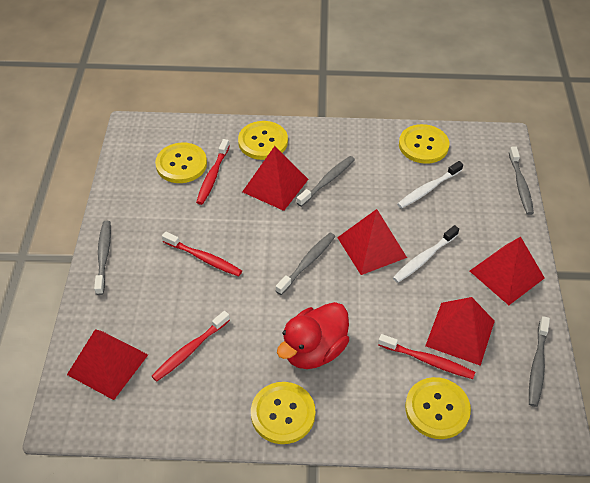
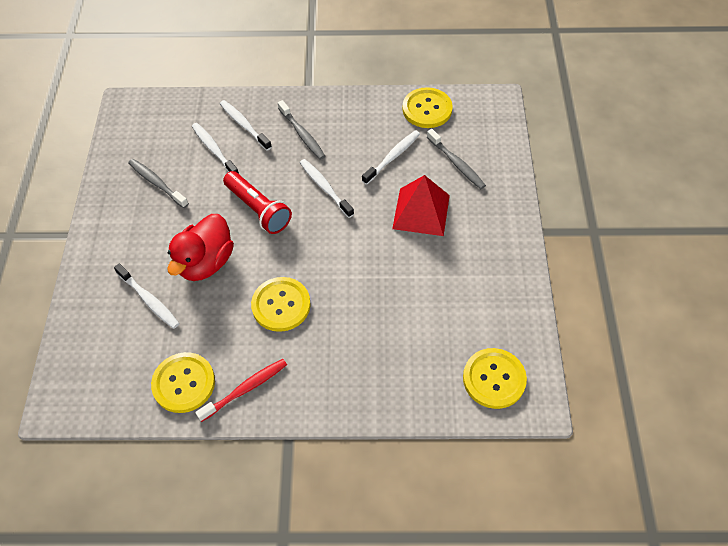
grey toothbrush: 5 -> 3
red flashlight: 0 -> 1
red pyramid: 5 -> 1
red toothbrush: 4 -> 1
white toothbrush: 2 -> 5
yellow button: 5 -> 4

